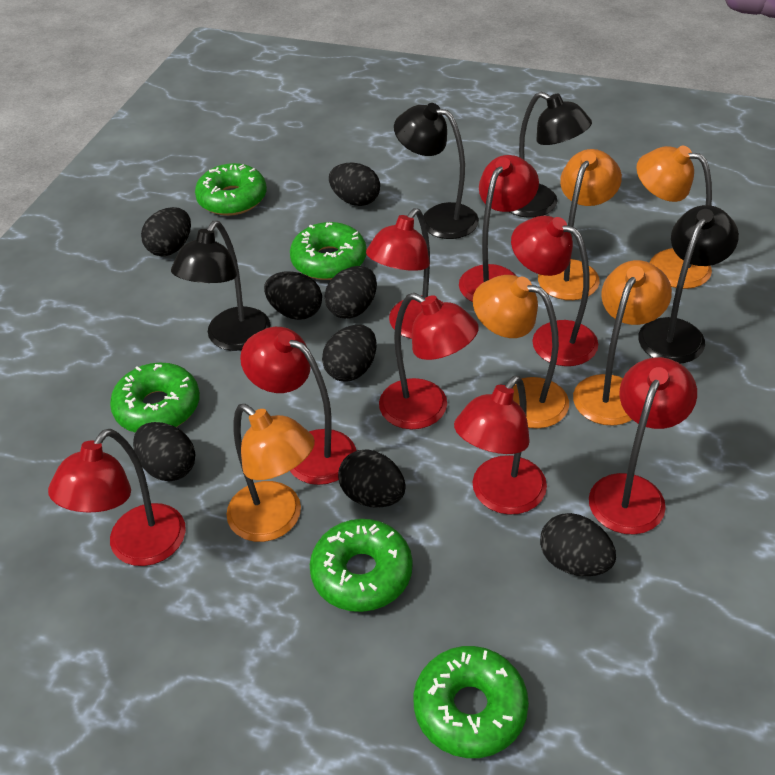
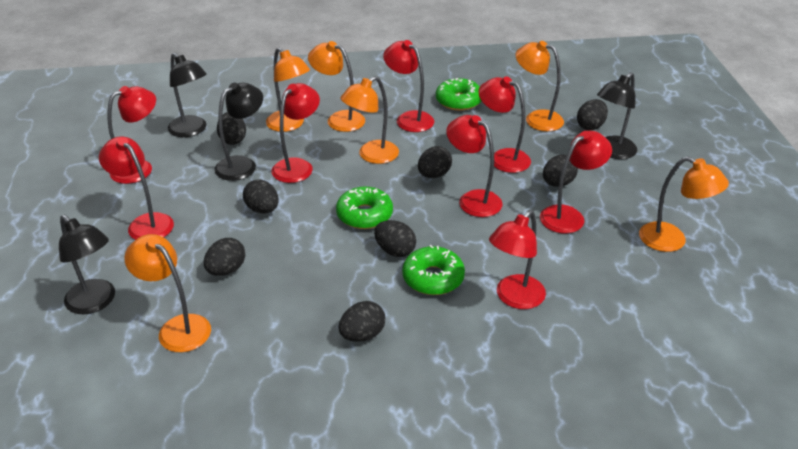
green donut: 5 -> 3
orange lamp: 5 -> 6

